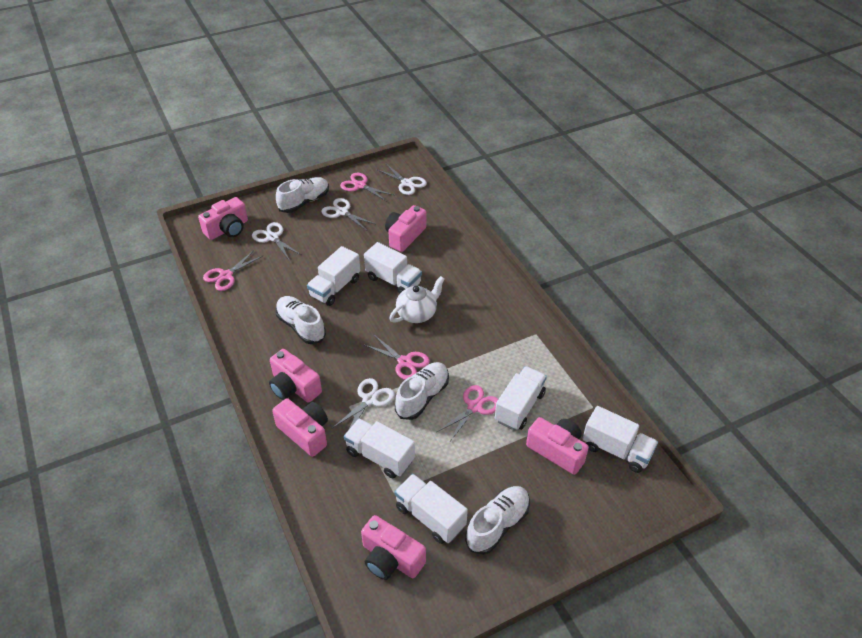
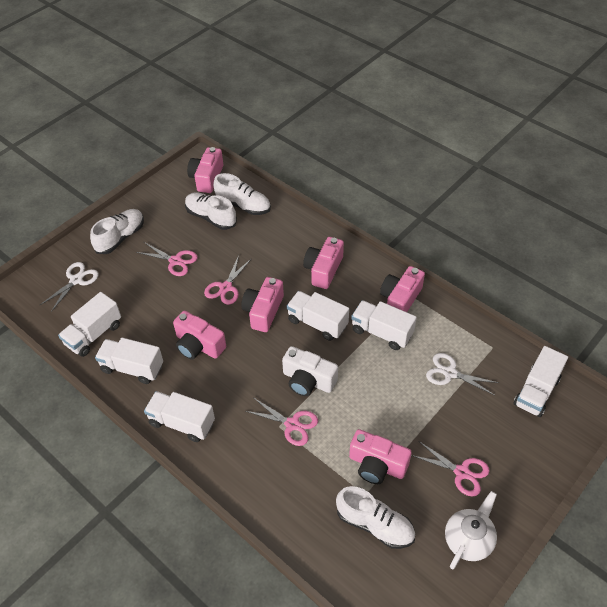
white camera: 0 -> 1
white scissors: 4 -> 2

